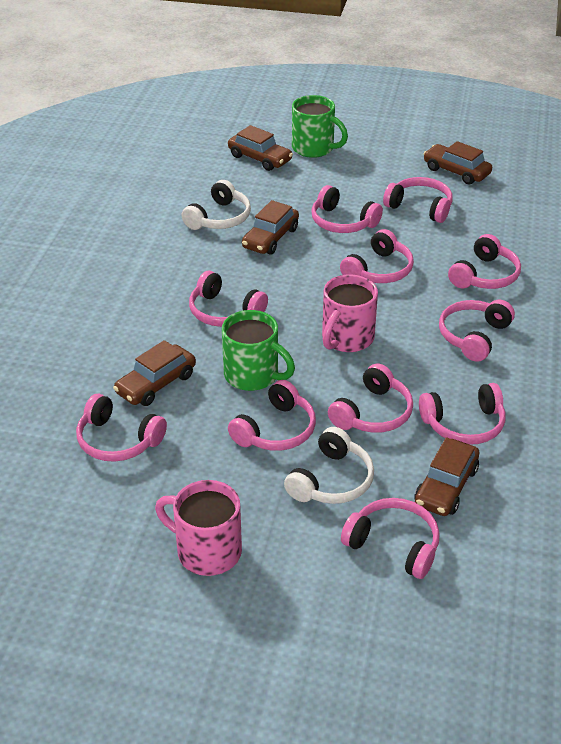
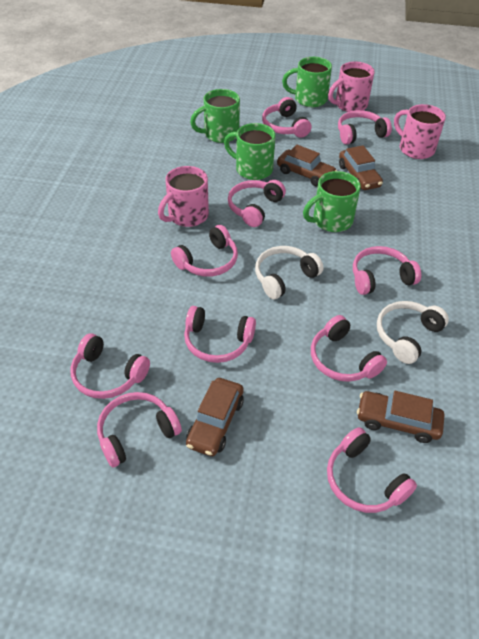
brown car: 5 -> 4
green mug: 2 -> 4
pink headphones: 11 -> 10
pink mug: 2 -> 3

